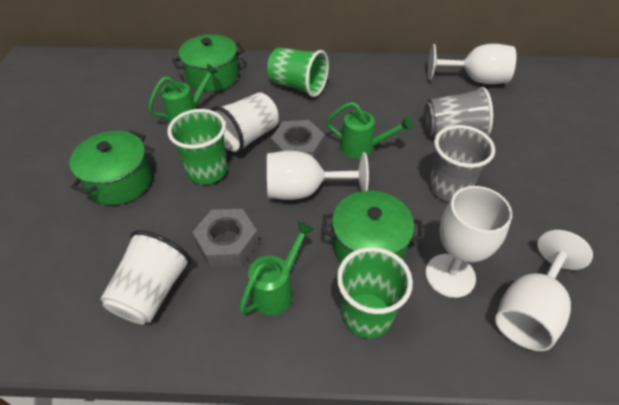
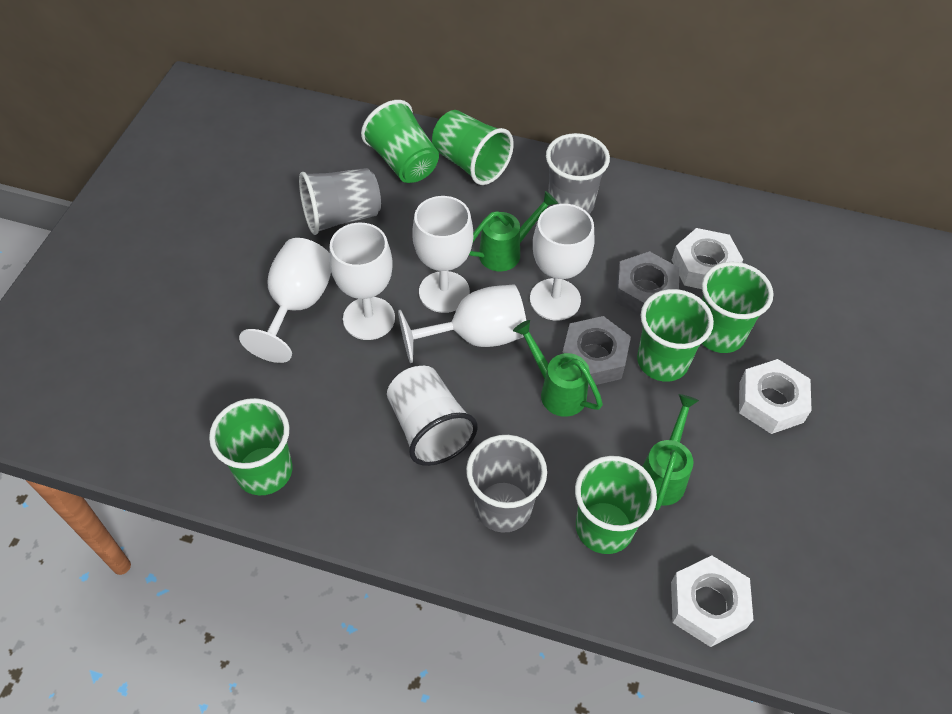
green cup: 3 -> 6
green pot: 3 -> 0
grey cup: 2 -> 3
white cup: 2 -> 1
white goblet: 4 -> 5
white nut: 0 -> 3

